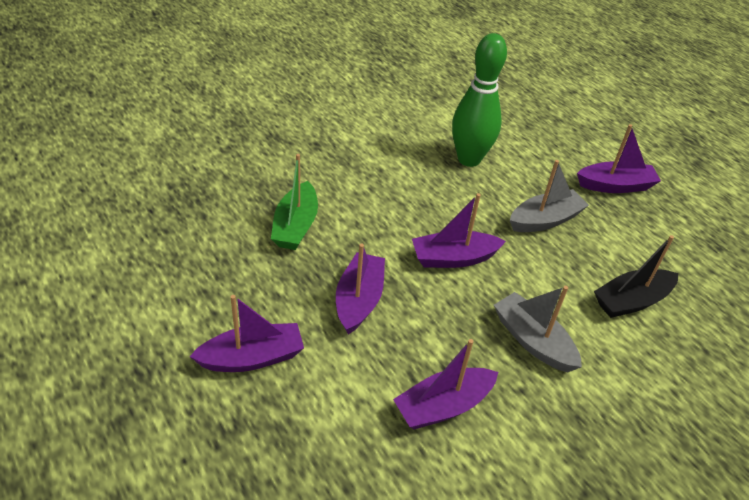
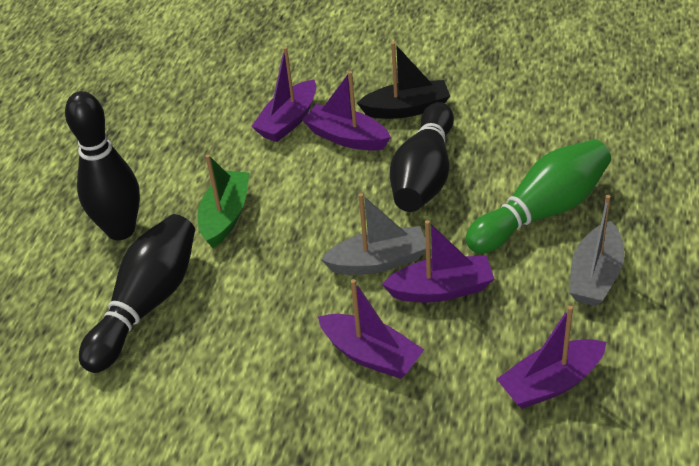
black bowling pin: 0 -> 3

